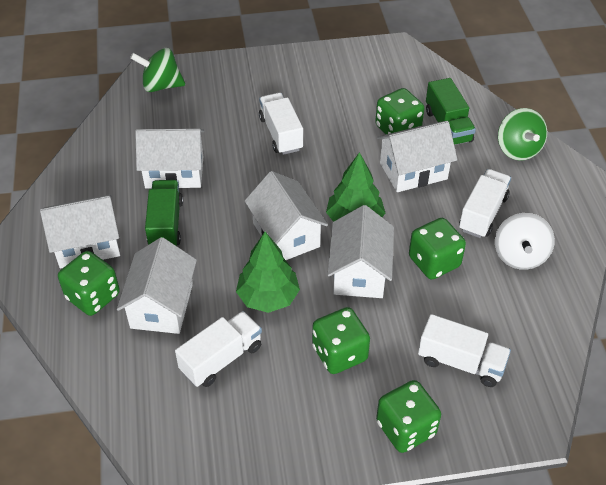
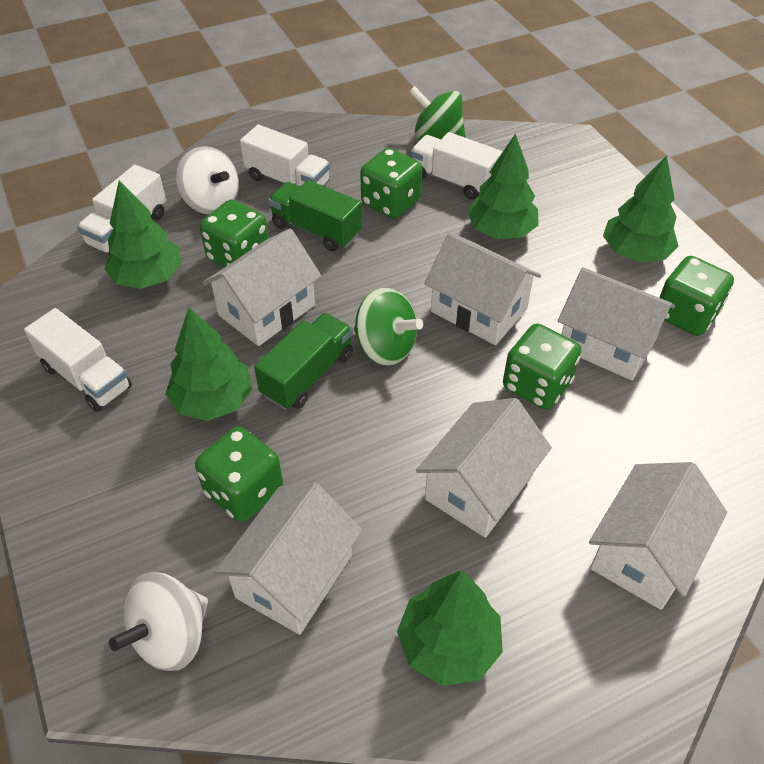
green tree: 2 -> 5
white spinning top: 1 -> 2

